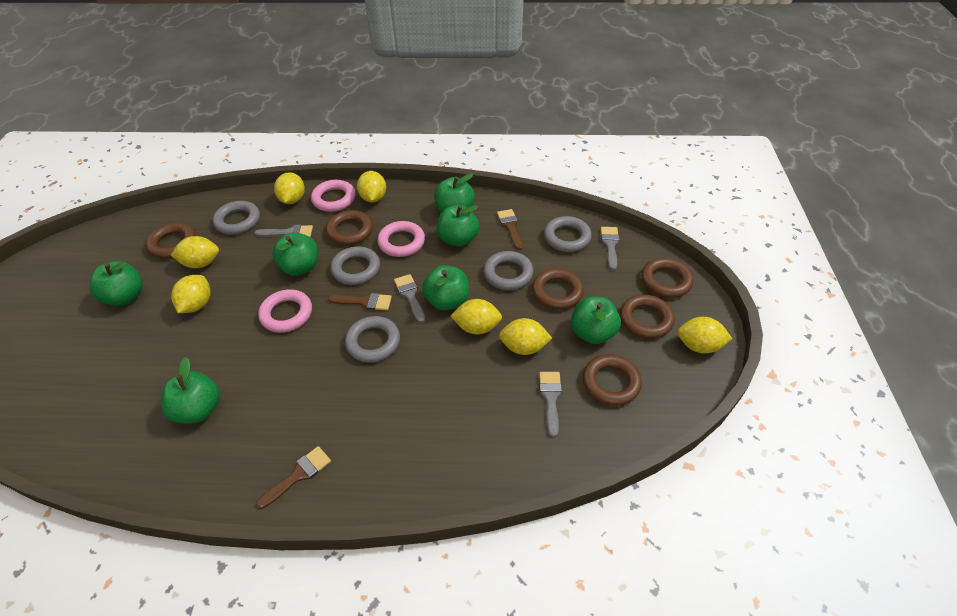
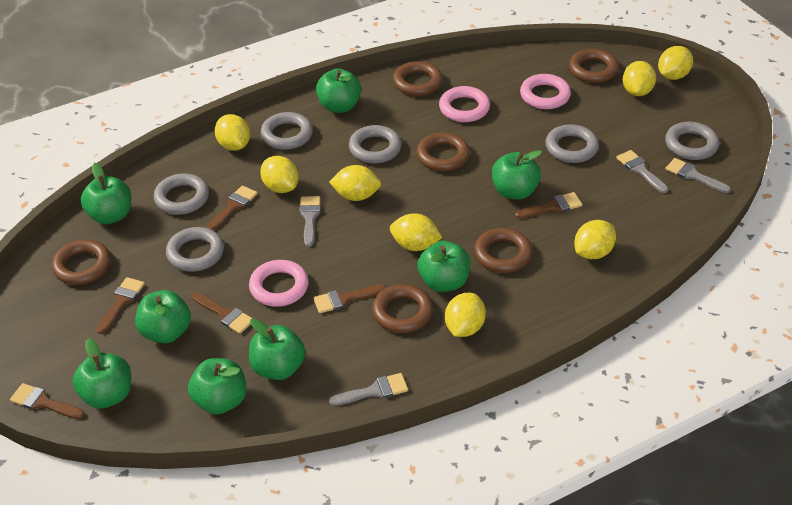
brown brush: 3 -> 6
green apple: 7 -> 8
grey ring: 5 -> 6
yellow lemon: 7 -> 8

